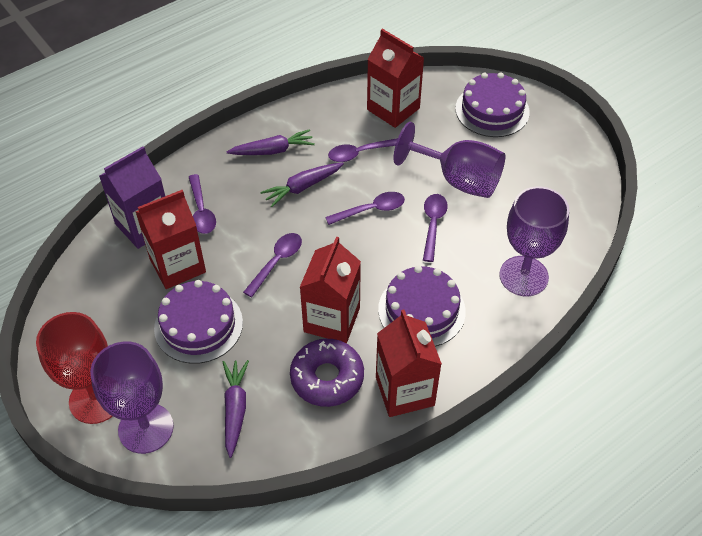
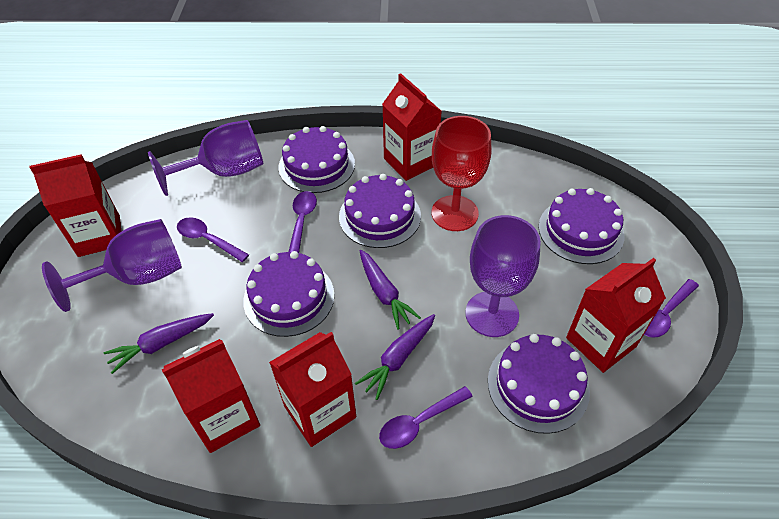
purple cake: 3 -> 5
purple carton: 1 -> 0
purple donut: 1 -> 0
purple spoon: 5 -> 4
red carton: 4 -> 5

